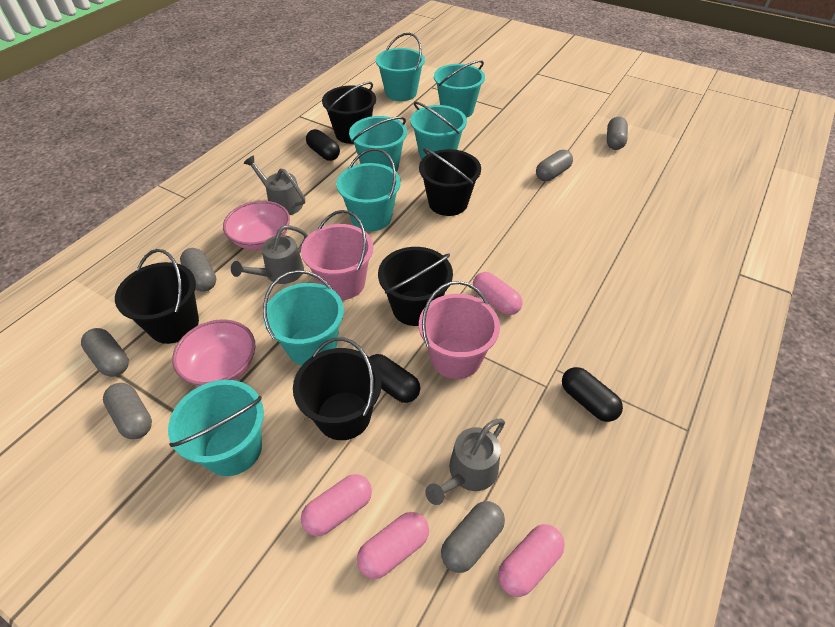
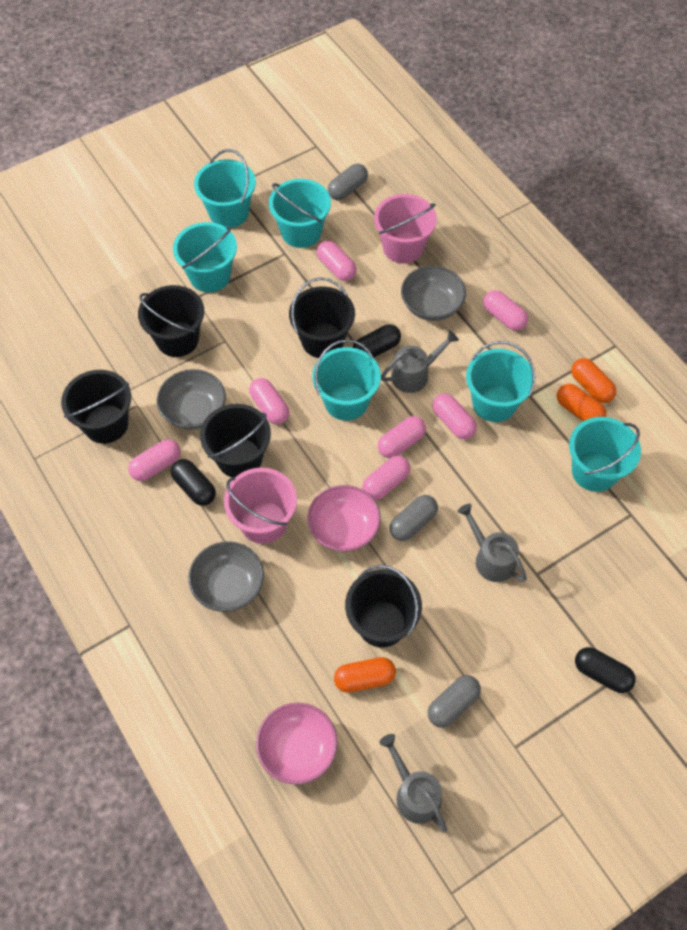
grey bowl: 0 -> 3
grey capsule: 6 -> 3
orange capsule: 0 -> 3
pink capsule: 4 -> 7
turquoise bucket: 7 -> 6

